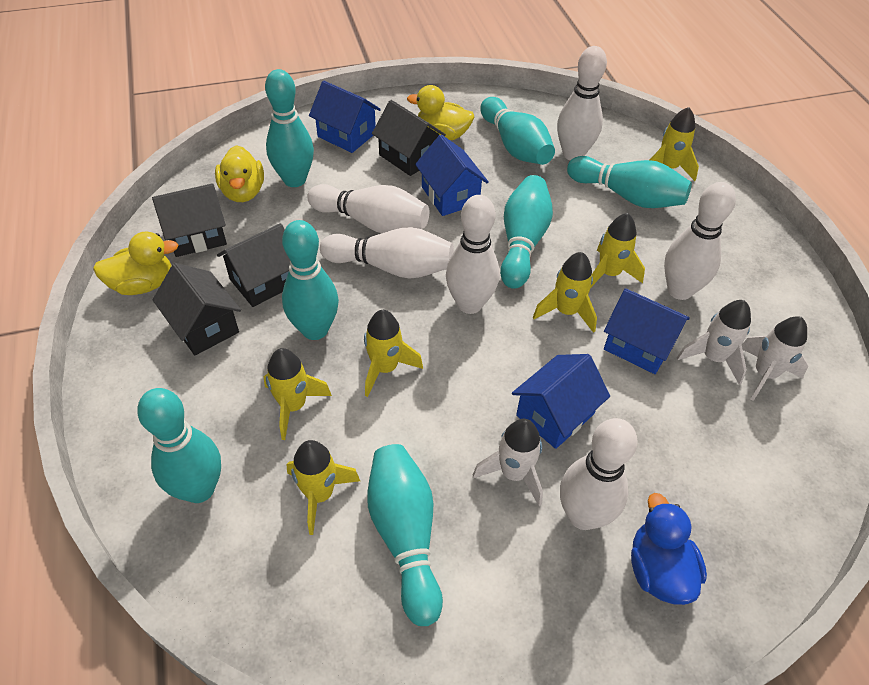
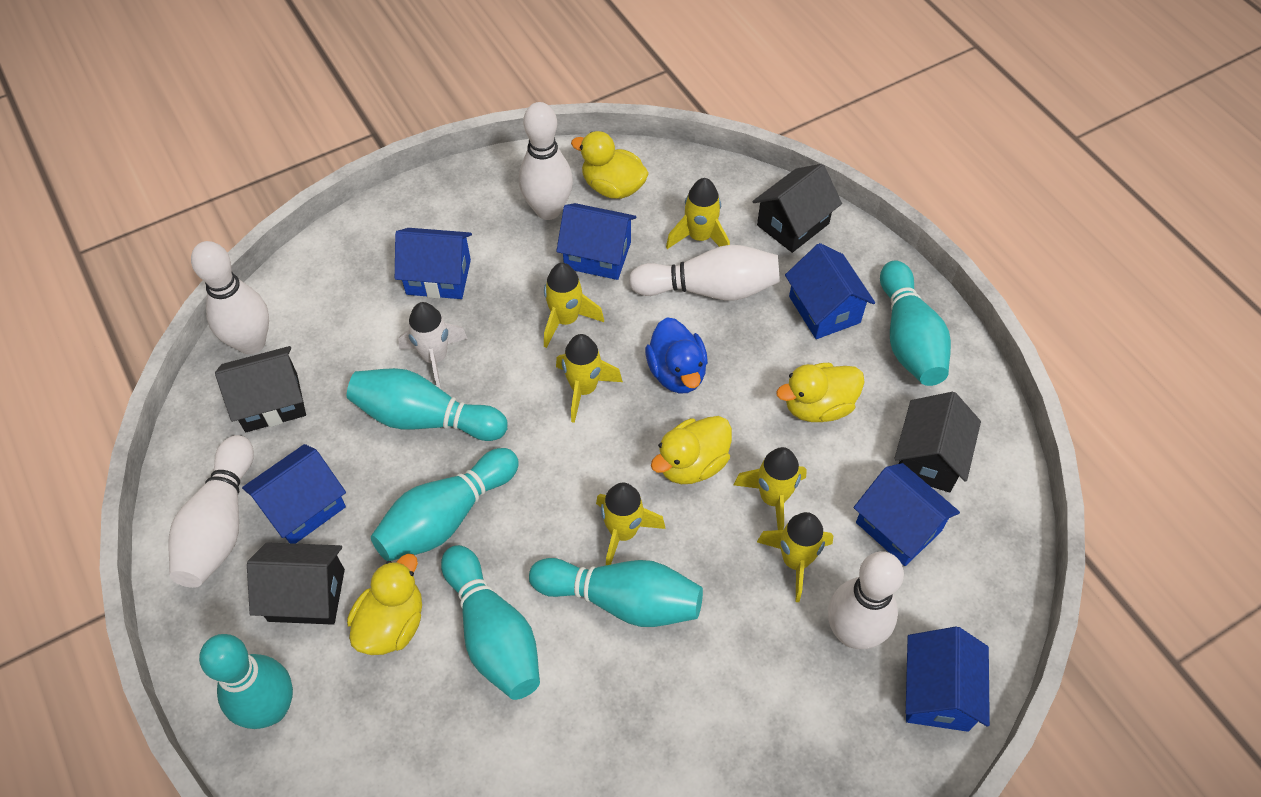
blue house: 4 -> 6
turquoise bowling pin: 7 -> 6
white bowling pin: 6 -> 5
white rocket: 3 -> 1
yellow duck: 3 -> 4

